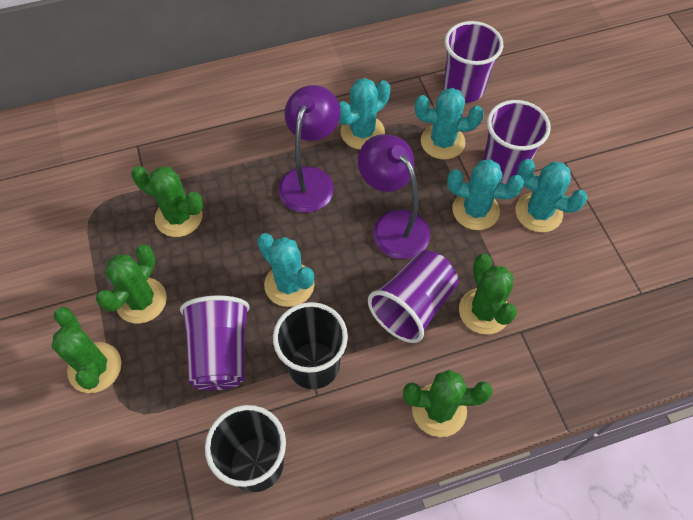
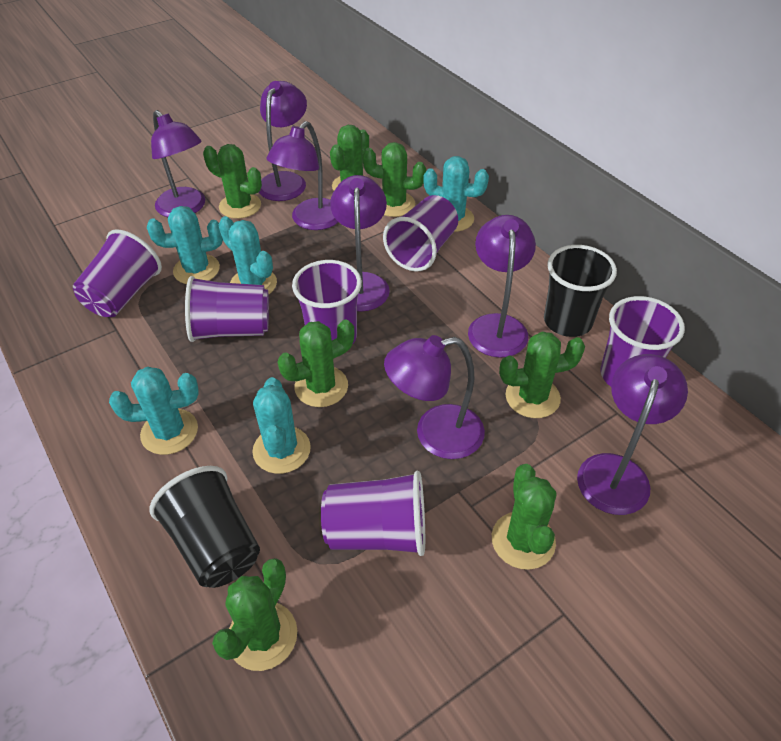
green cactus: 5 -> 7
purple cup: 4 -> 6
purple lamp: 2 -> 7

